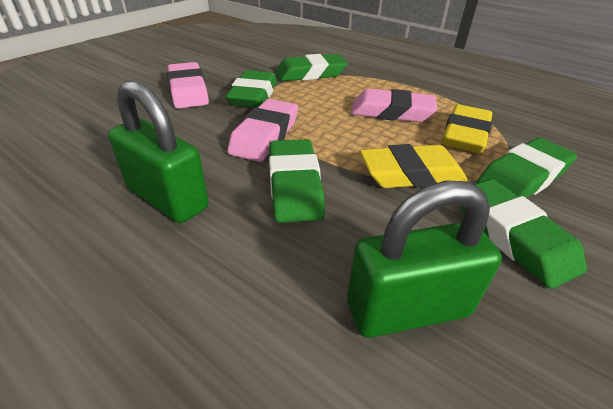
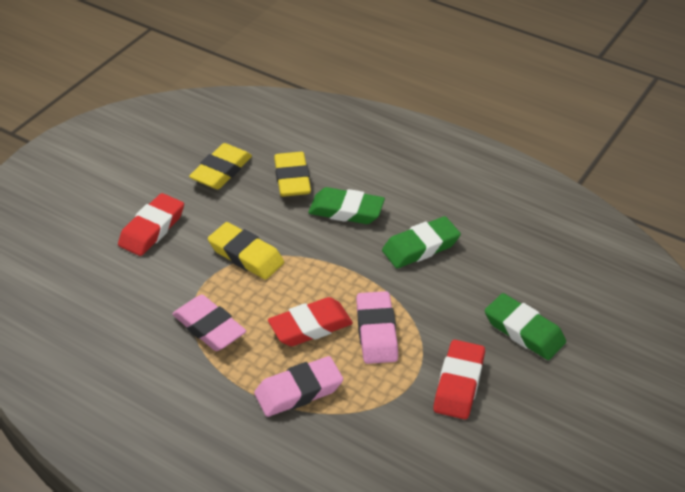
green eraser: 5 -> 3
green padlock: 2 -> 0
red eraser: 0 -> 3
yellow eraser: 2 -> 3

